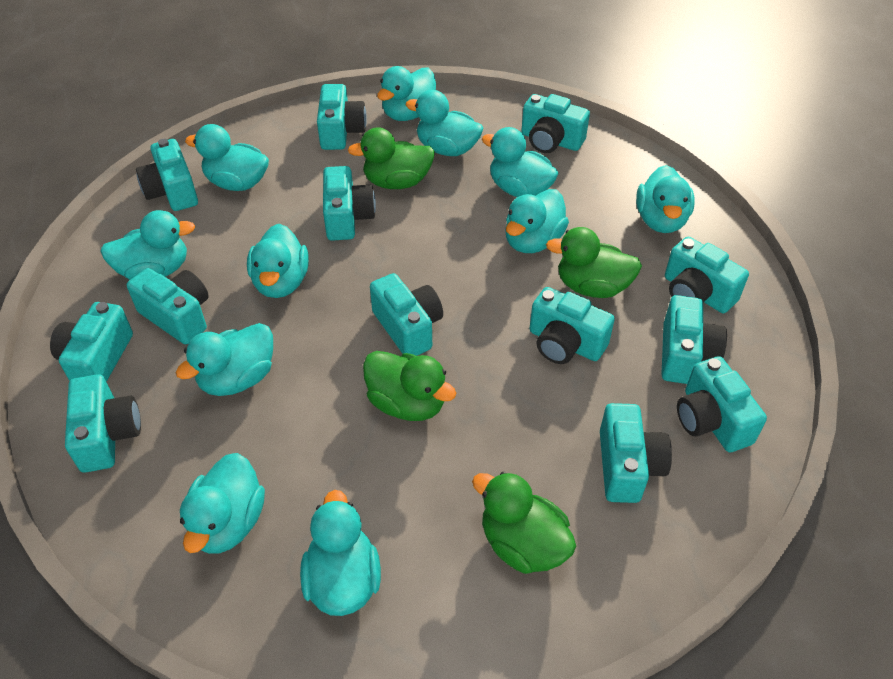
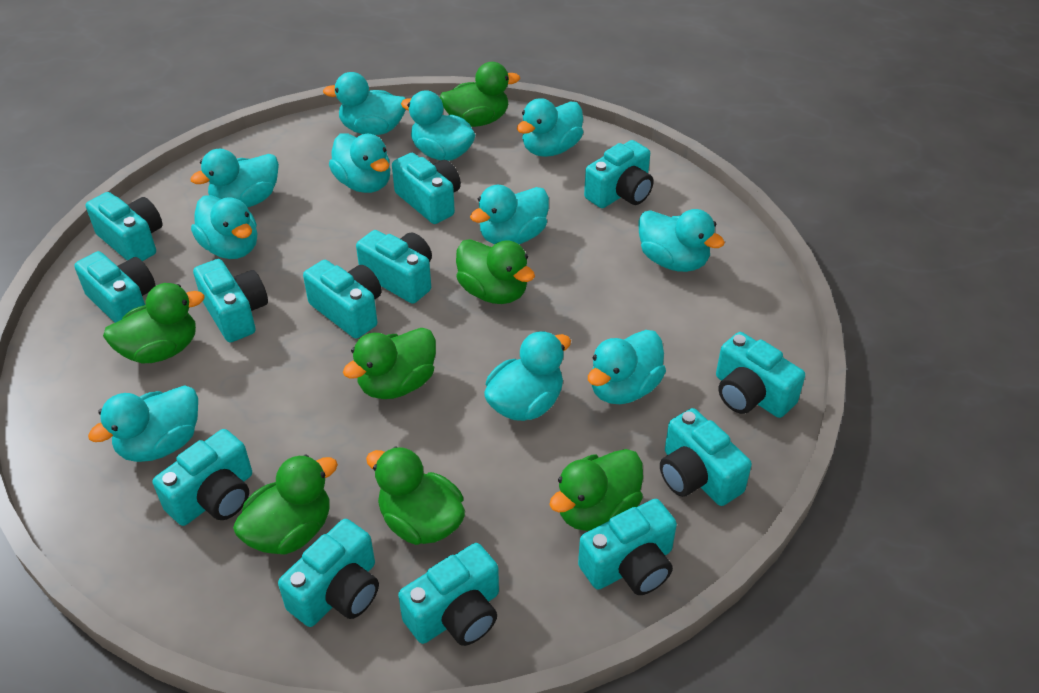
green duck: 4 -> 7

